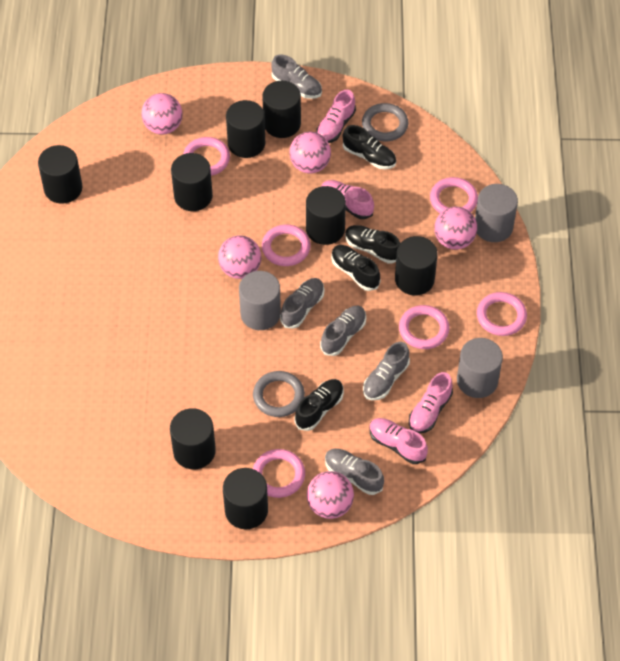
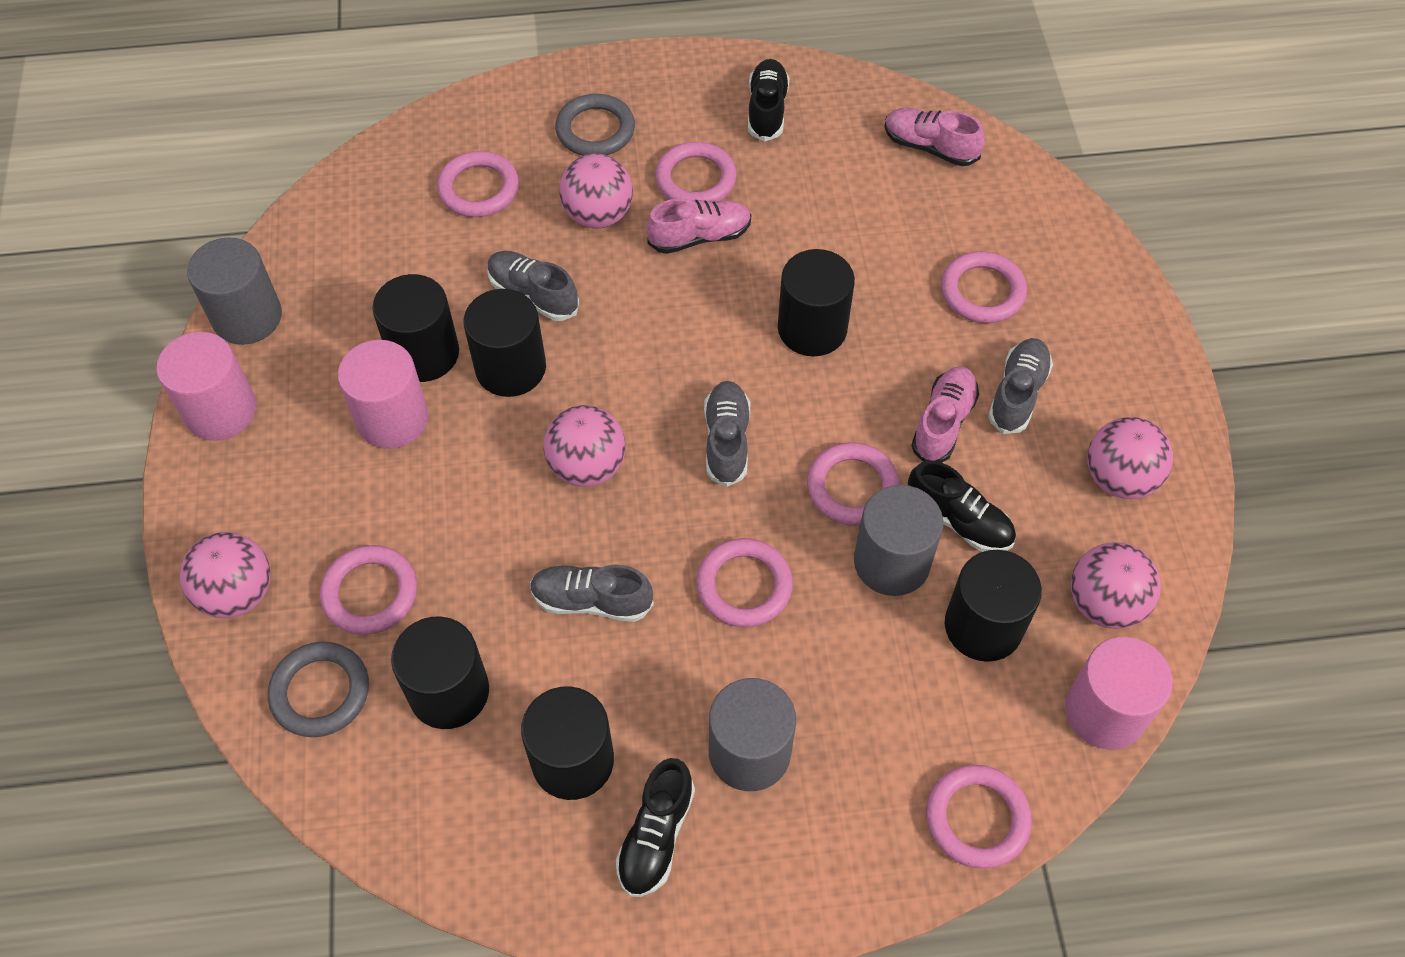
black cylinder: 8 -> 6
black shoe: 4 -> 3
grey shoe: 5 -> 4
pink cylinder: 0 -> 3
pink ring: 6 -> 7
pink shoe: 4 -> 3

